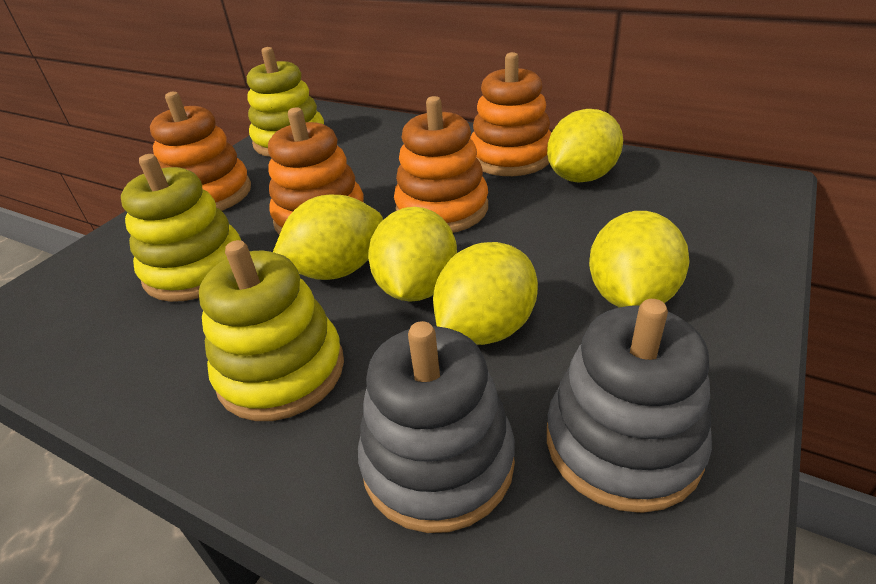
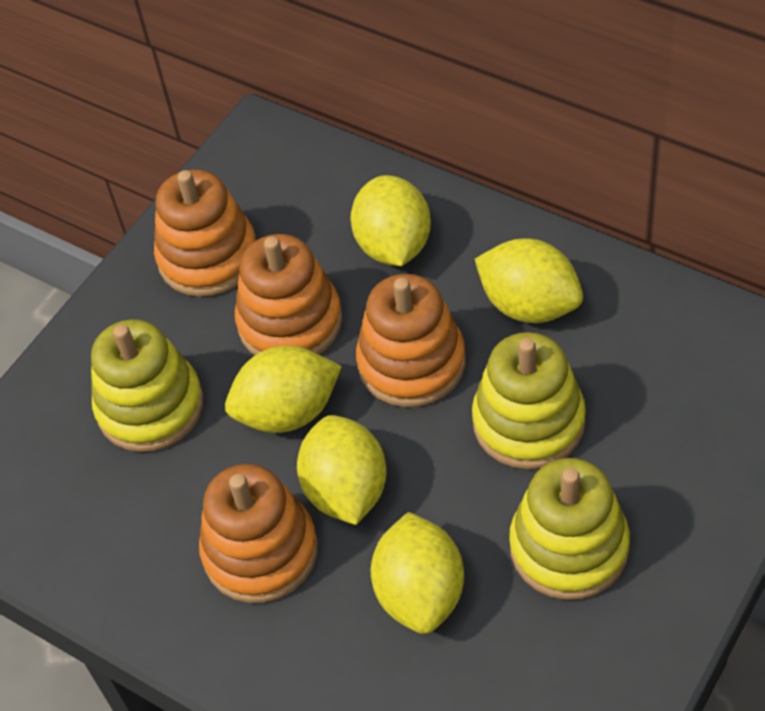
grey stacking toy: 2 -> 0

